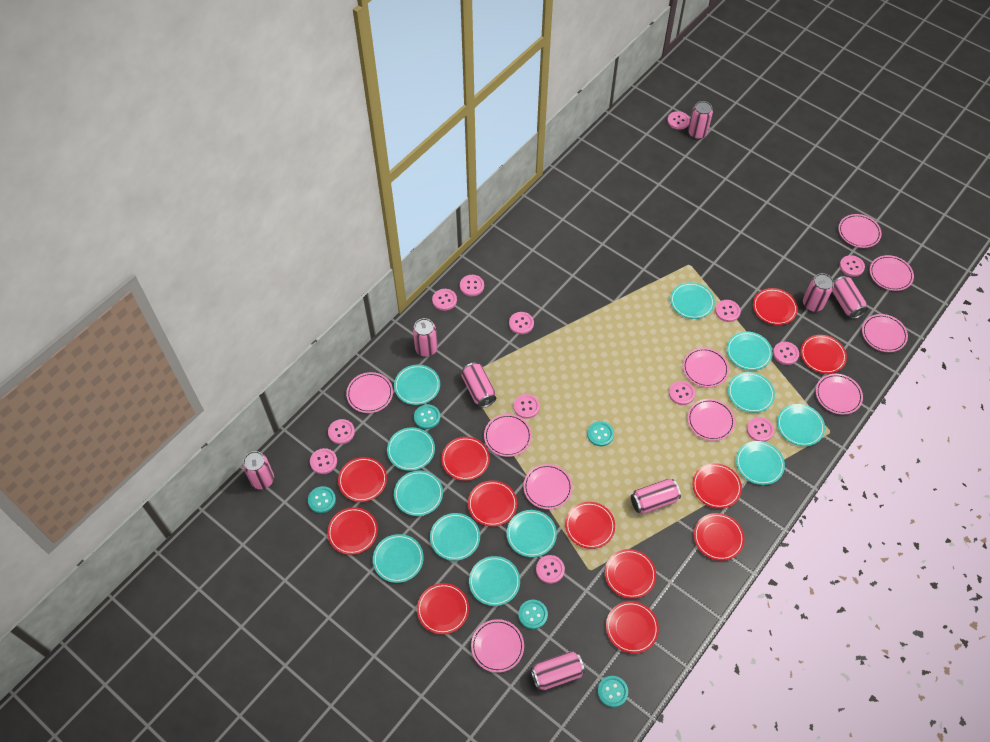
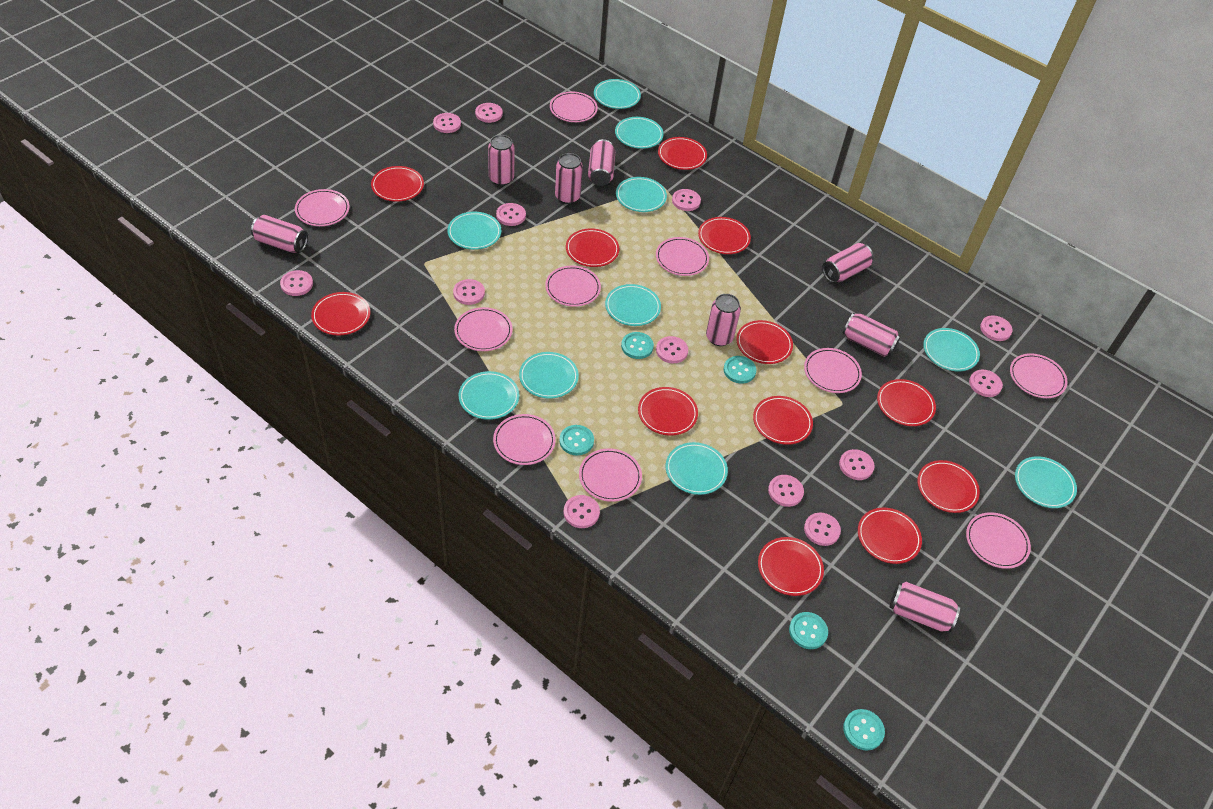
turquoise plate: 12 -> 10

